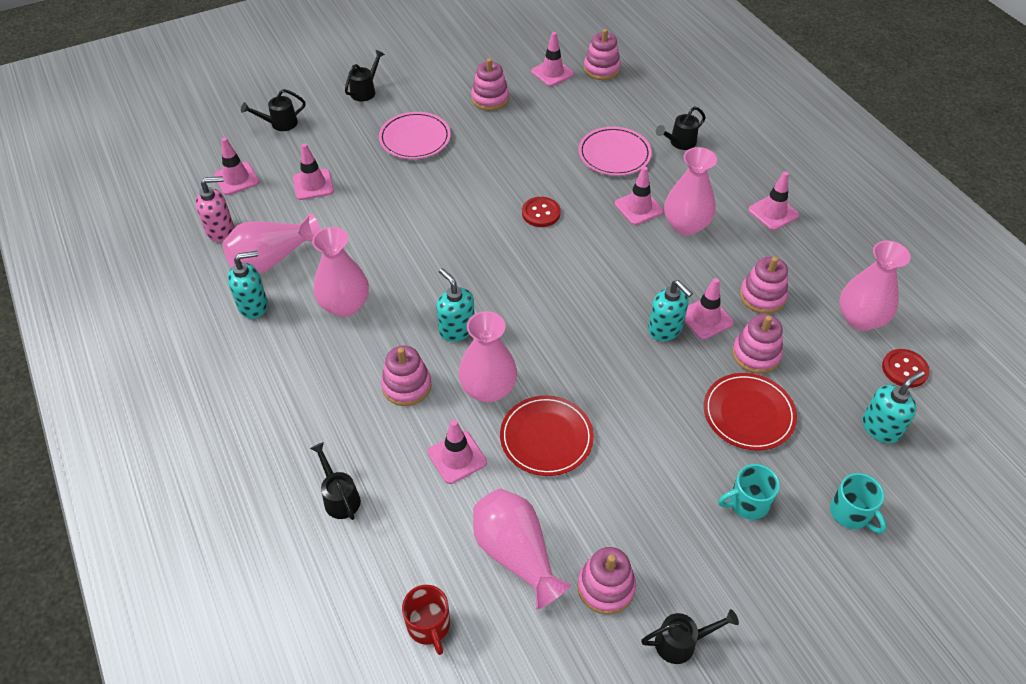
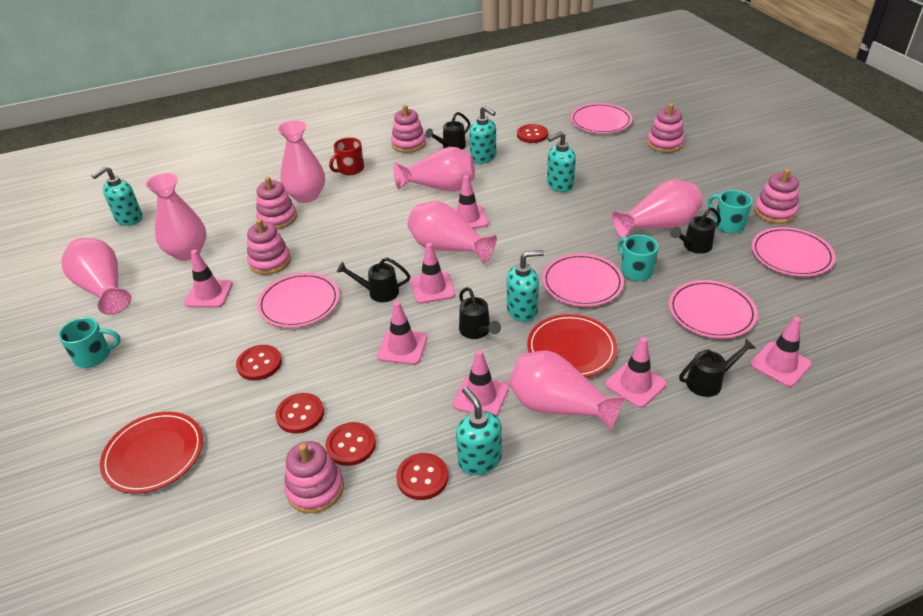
pink plate: 2 -> 5
pink soap dispenser: 1 -> 0
pink vase: 6 -> 7
red button: 2 -> 5
turquoise mug: 2 -> 3
turquoise soap dispenser: 4 -> 5

